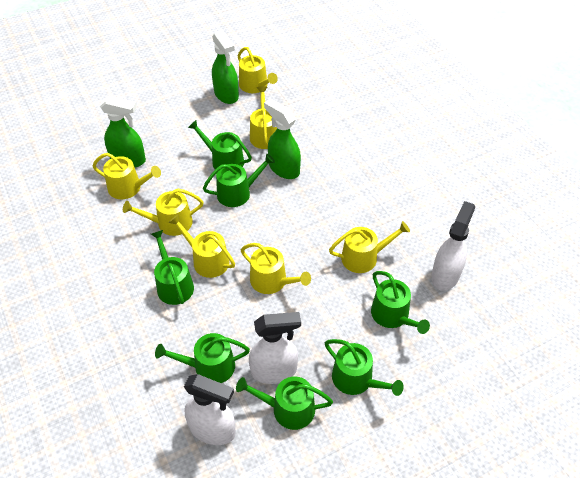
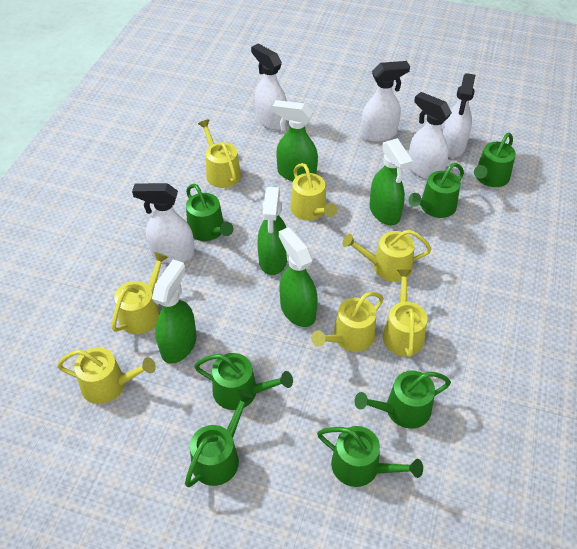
green spray bottle: 3 -> 5
white spray bottle: 3 -> 5

